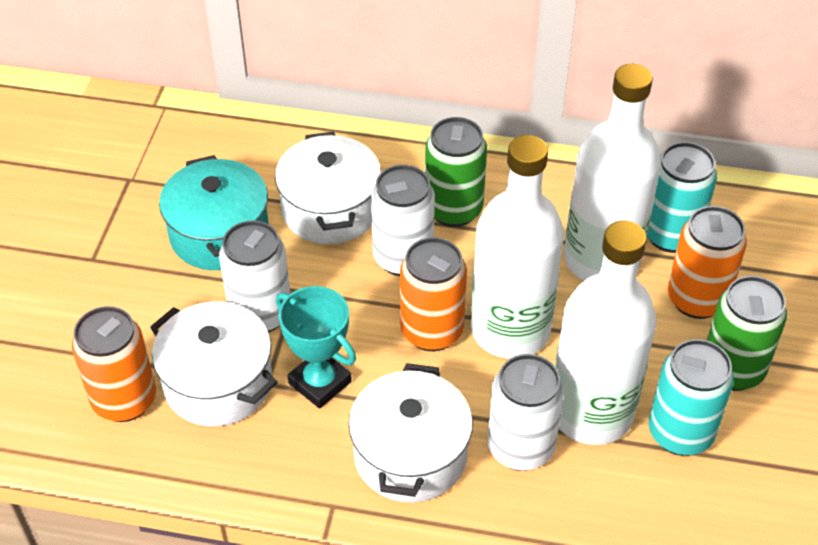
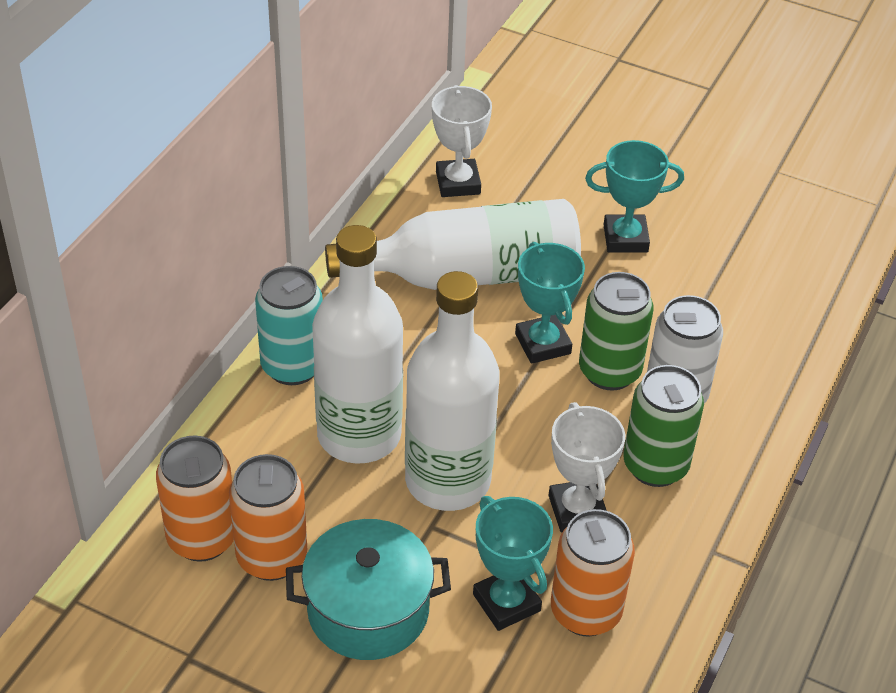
turquoise can: 2 -> 1
turquoise trophy: 1 -> 3
white can: 3 -> 1
white pot: 3 -> 0
white trophy: 0 -> 2

